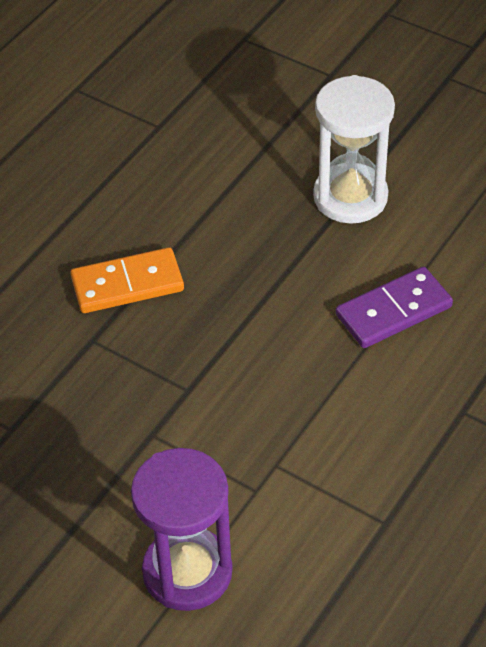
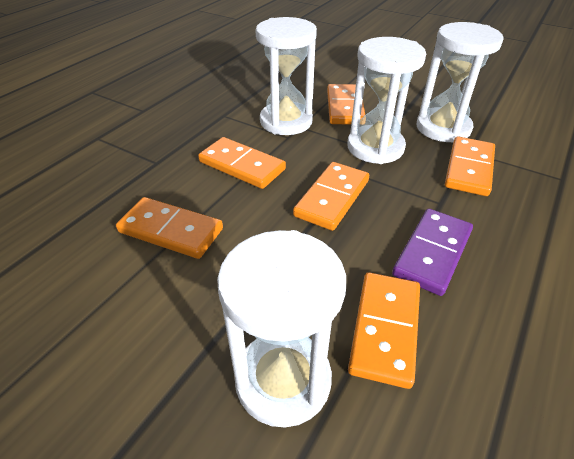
orange domino: 1 -> 6
purple hourglass: 1 -> 0
white hourglass: 1 -> 4

